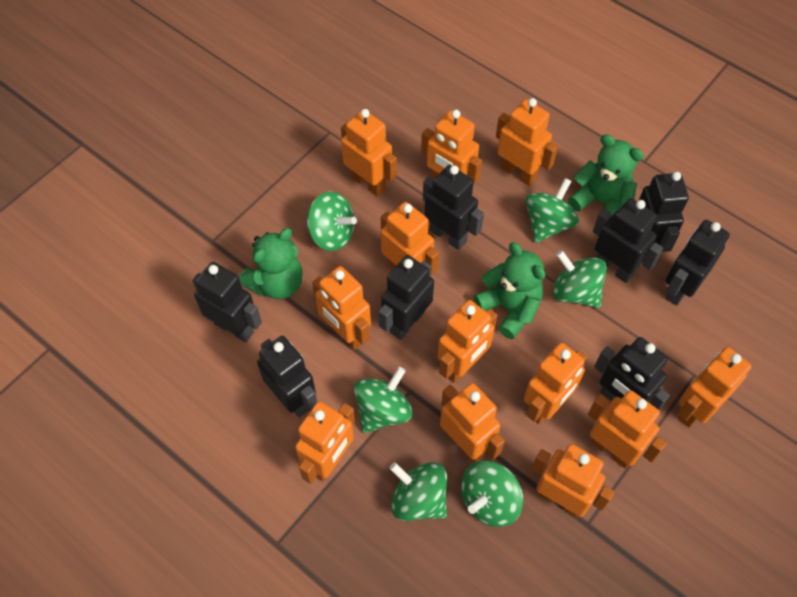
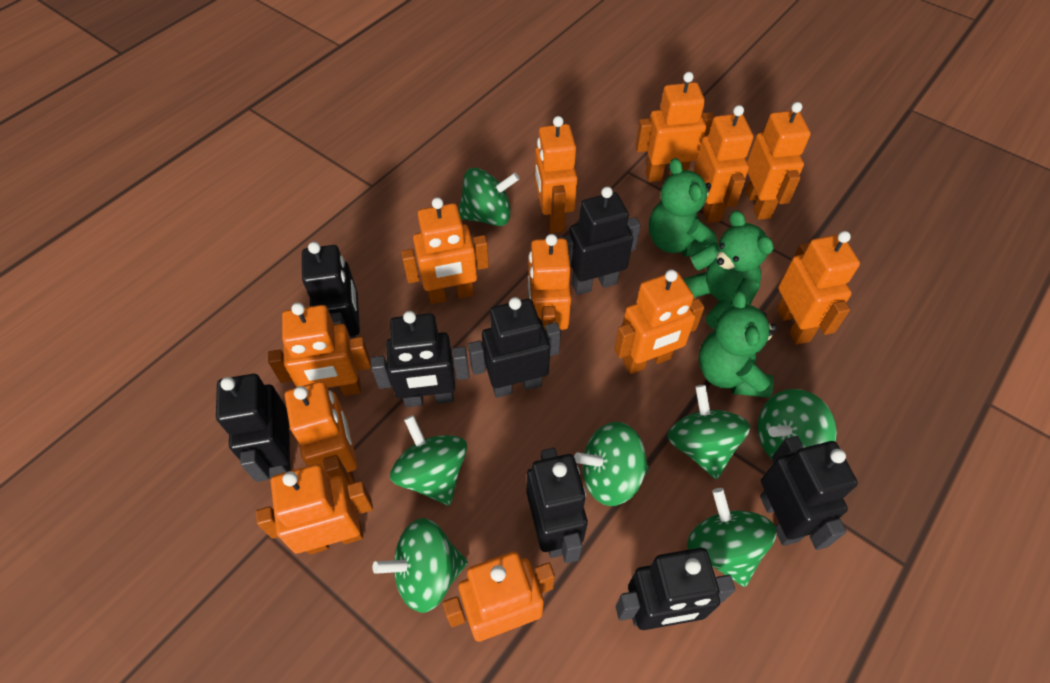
green spinning top: 6 -> 7

